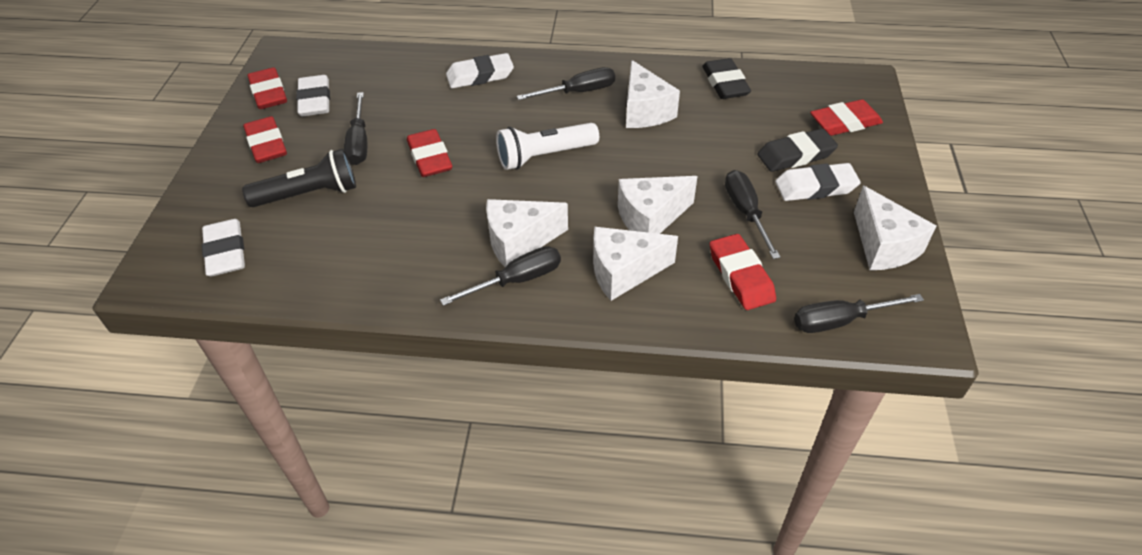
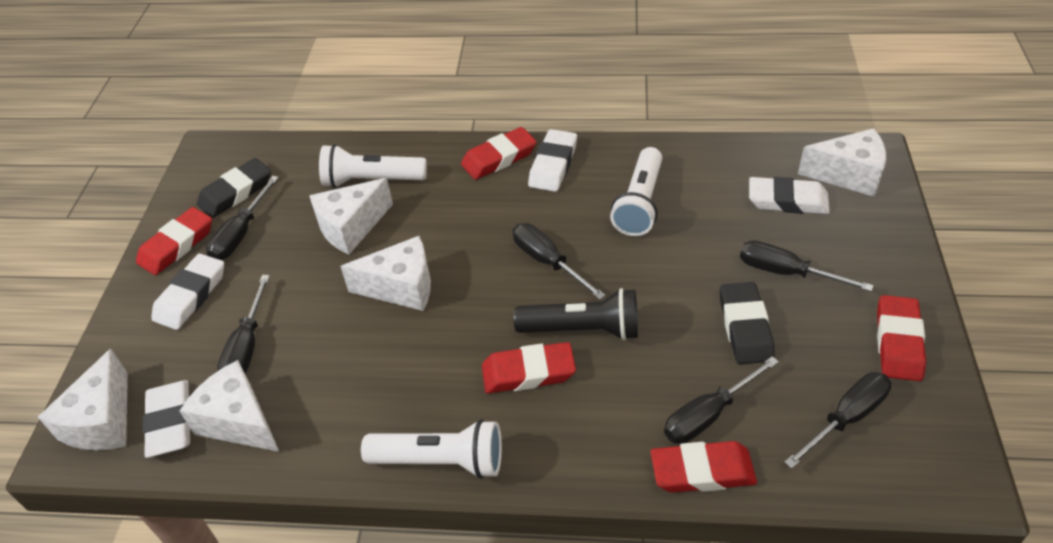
black screwdriver: 5 -> 6
white flashlight: 1 -> 3

